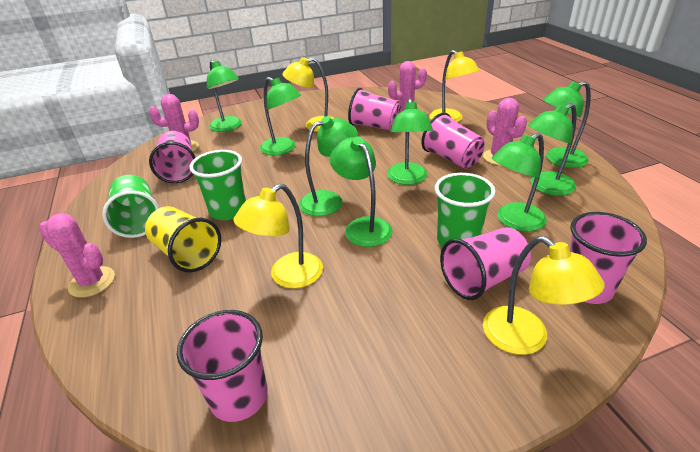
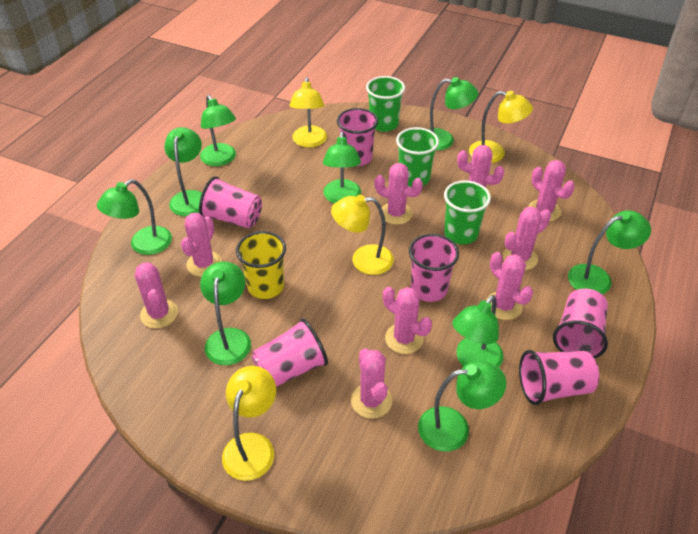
green lamp: 8 -> 9
pink cactus: 4 -> 9

